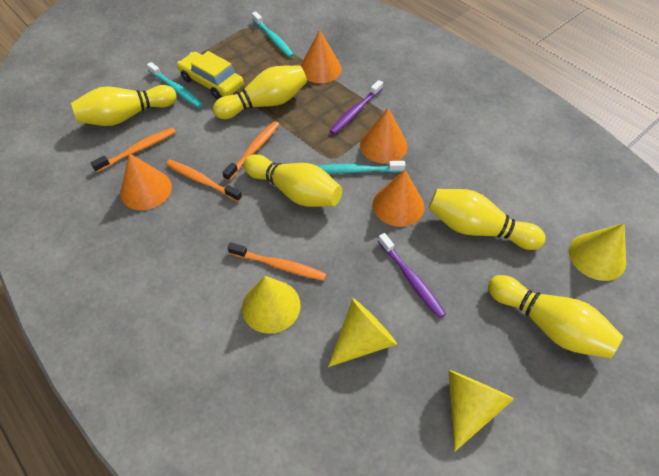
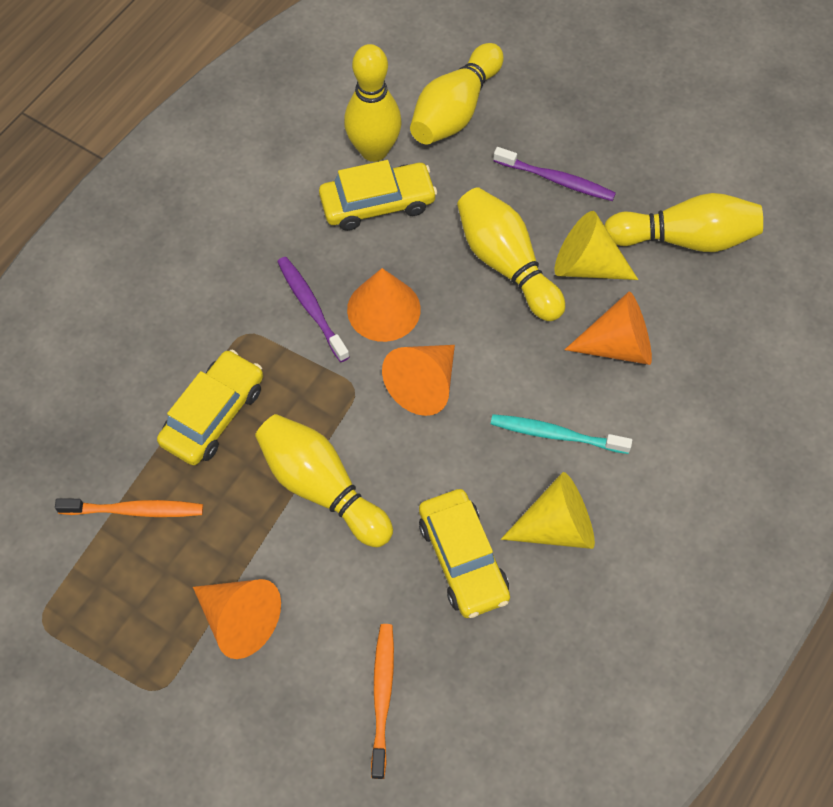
orange toothbrush: 4 -> 2
turquoise toothbrush: 3 -> 1
yellow car: 1 -> 3
yellow cone: 4 -> 2

